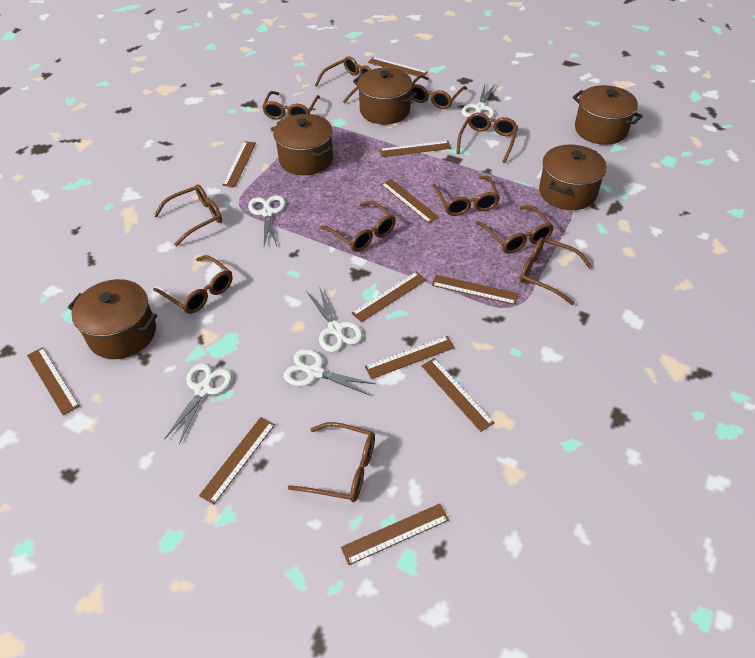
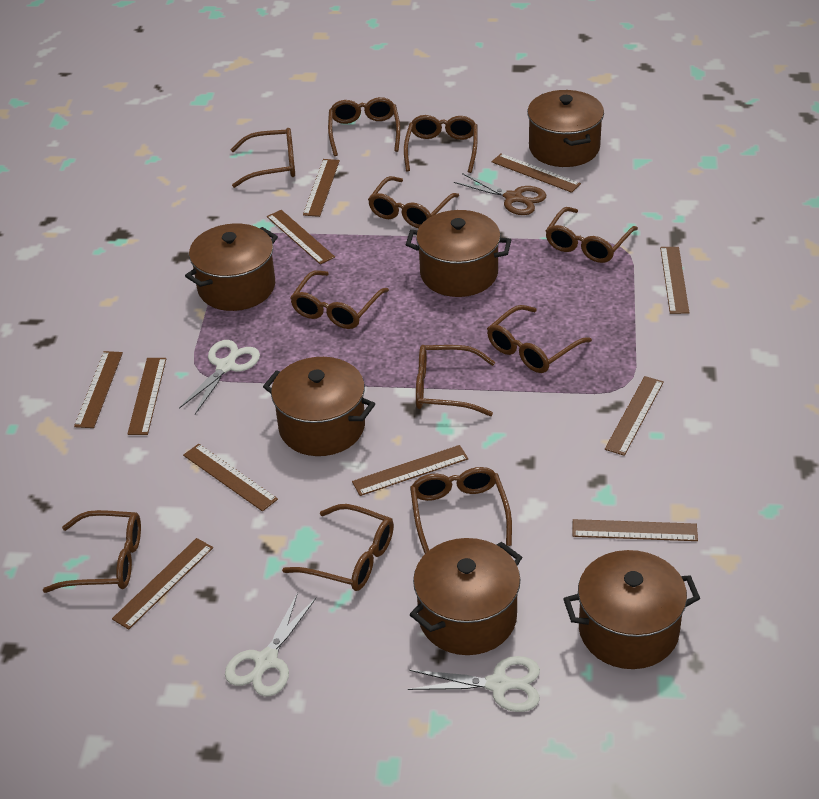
brown pot: 5 -> 6
brown scissors: 0 -> 1
white scissors: 5 -> 3

